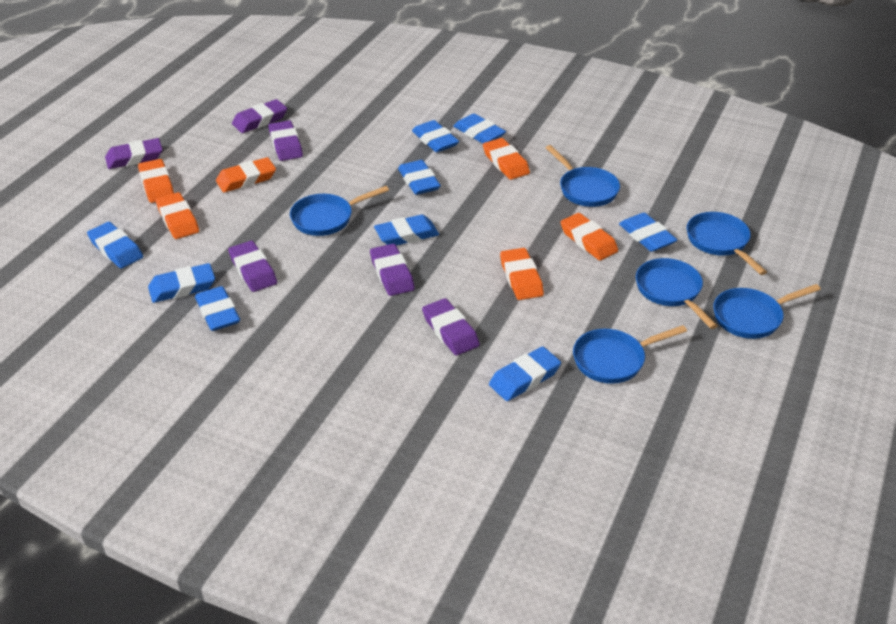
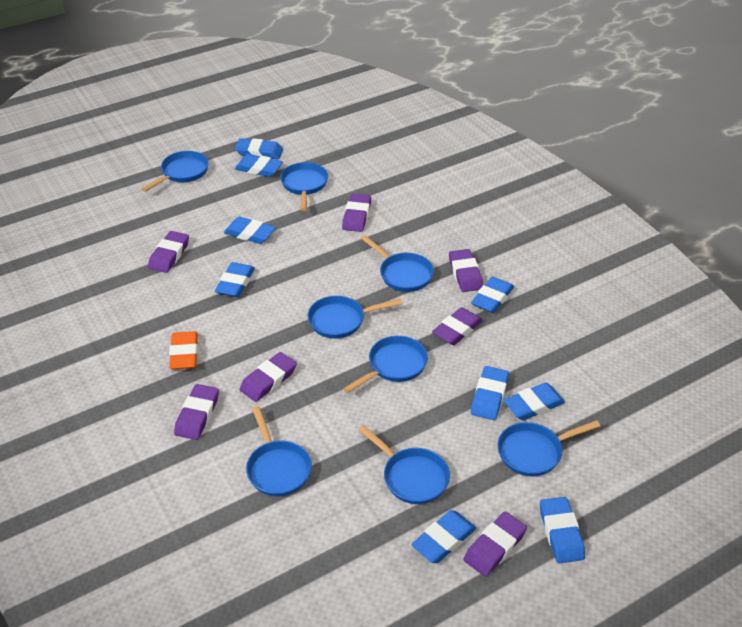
blue pan: 6 -> 8
orange eraser: 6 -> 1
purple eraser: 6 -> 7

